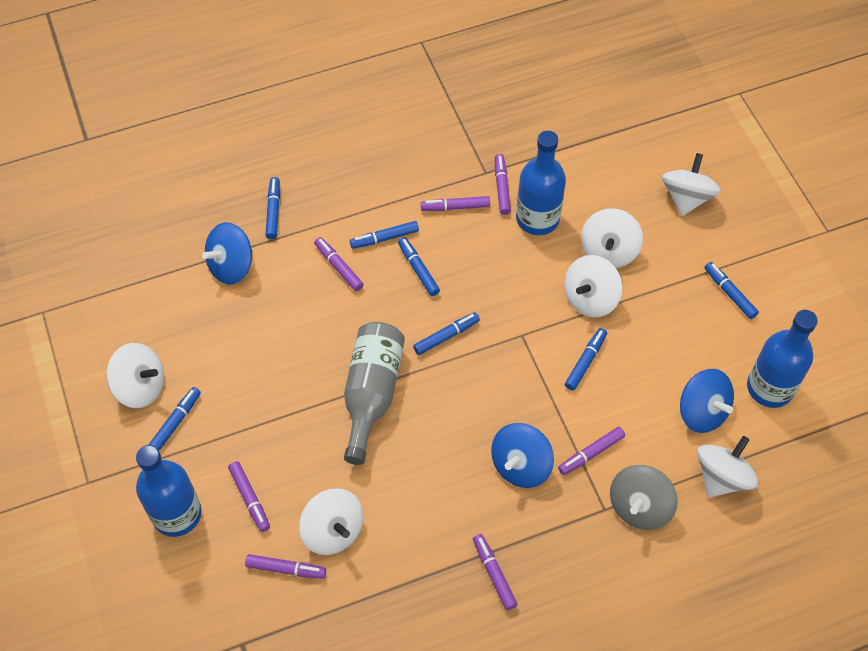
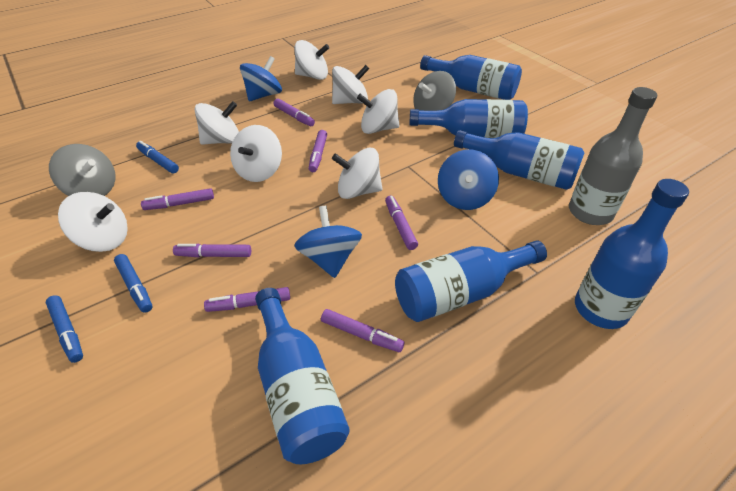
blue bottle: 3 -> 6
blue marker: 7 -> 3
grey spinning top: 1 -> 2
white spinning top: 6 -> 7

